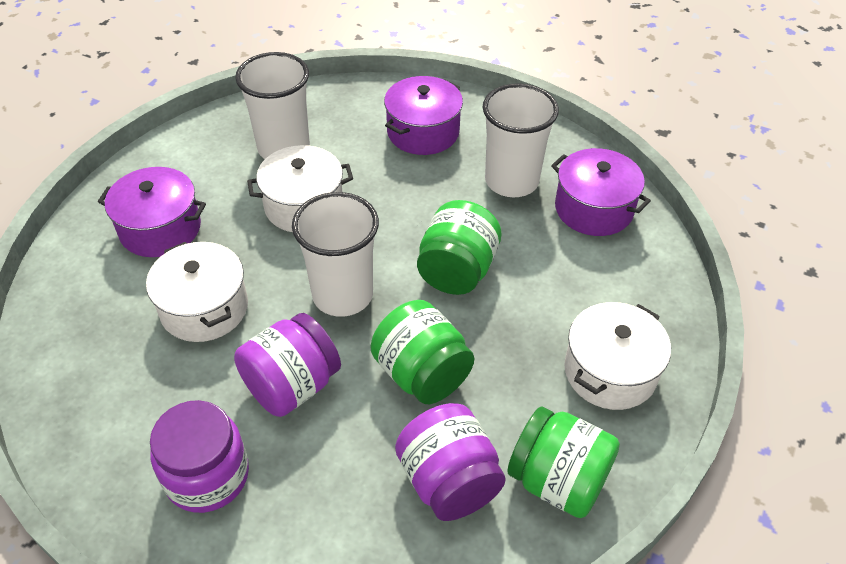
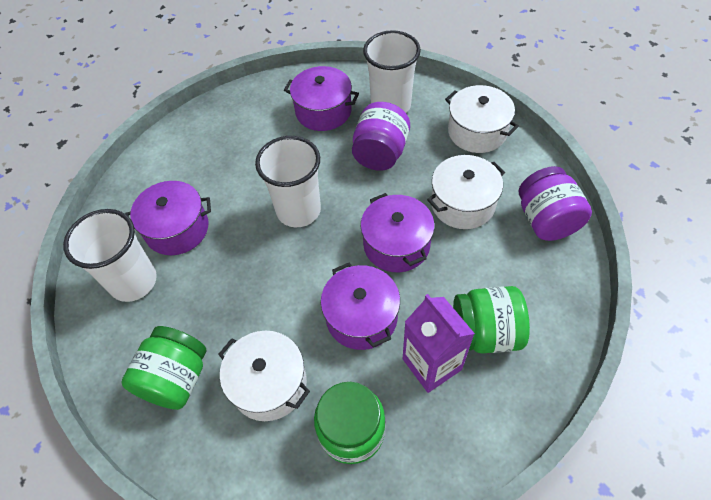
purple carton: 0 -> 1
purple jar: 3 -> 2
purple pot: 3 -> 4

